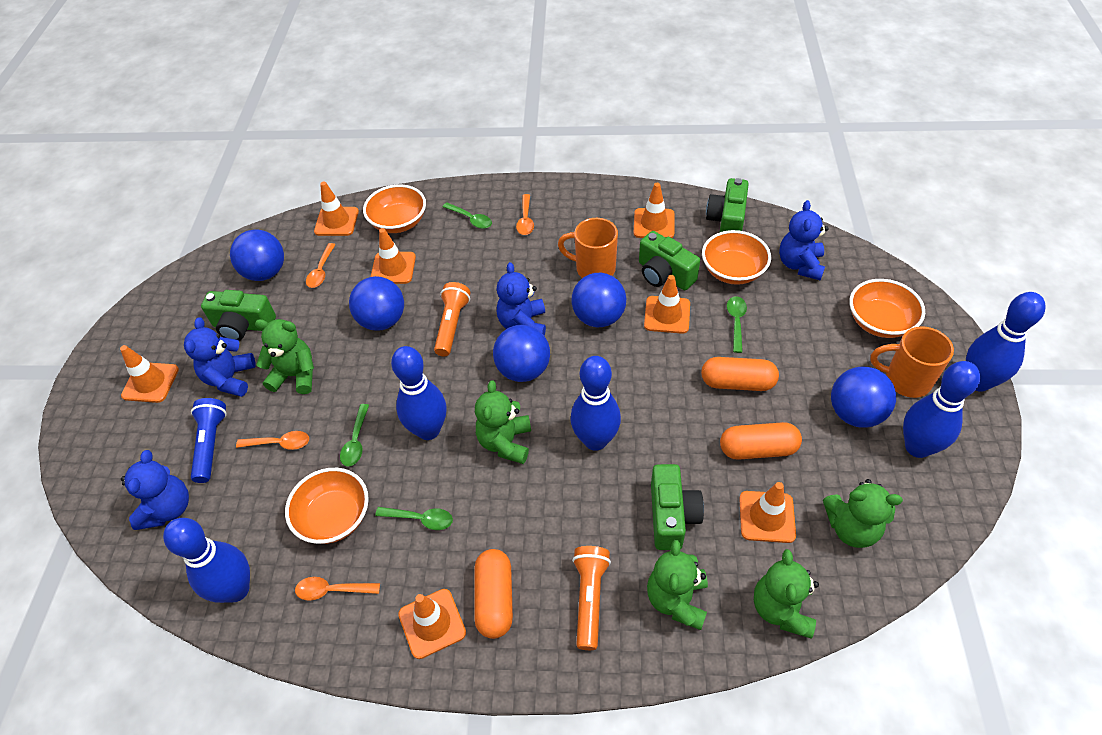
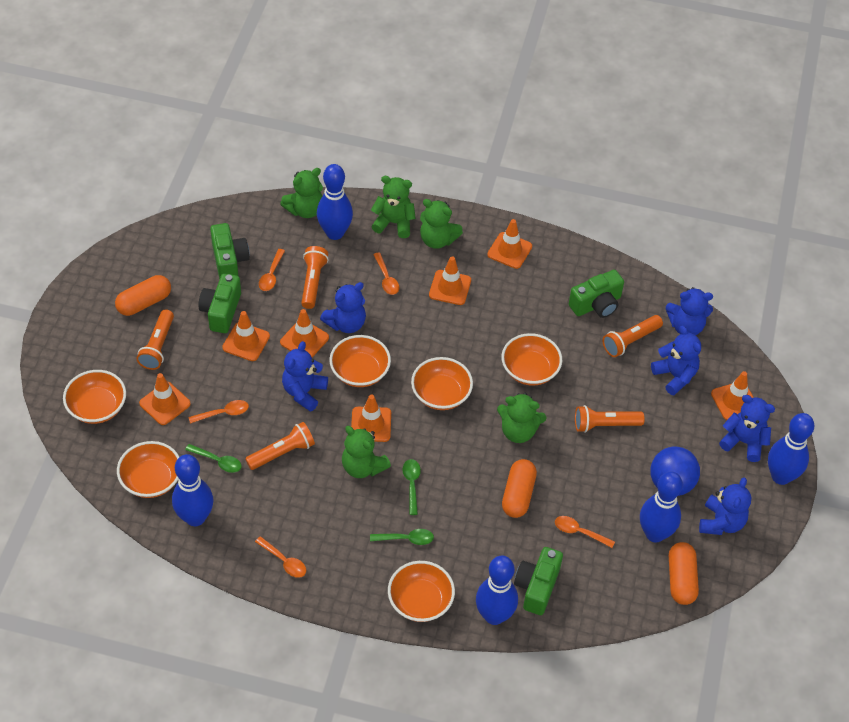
blue ball: 5 -> 1
blue flashlight: 1 -> 0
blue teddy bear: 4 -> 6
green spoon: 4 -> 3
orange bowl: 4 -> 6
orange flashlight: 2 -> 5
orange mug: 2 -> 0
orange spoon: 4 -> 5

